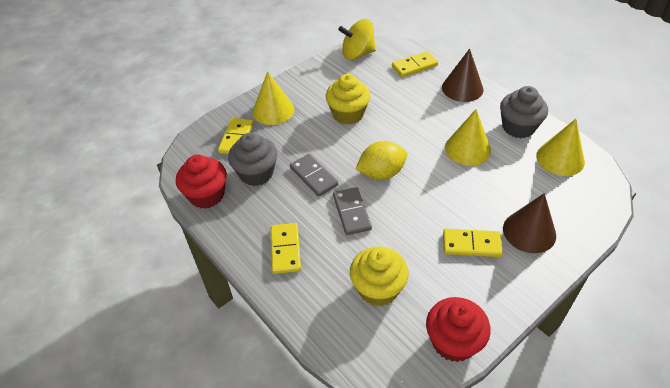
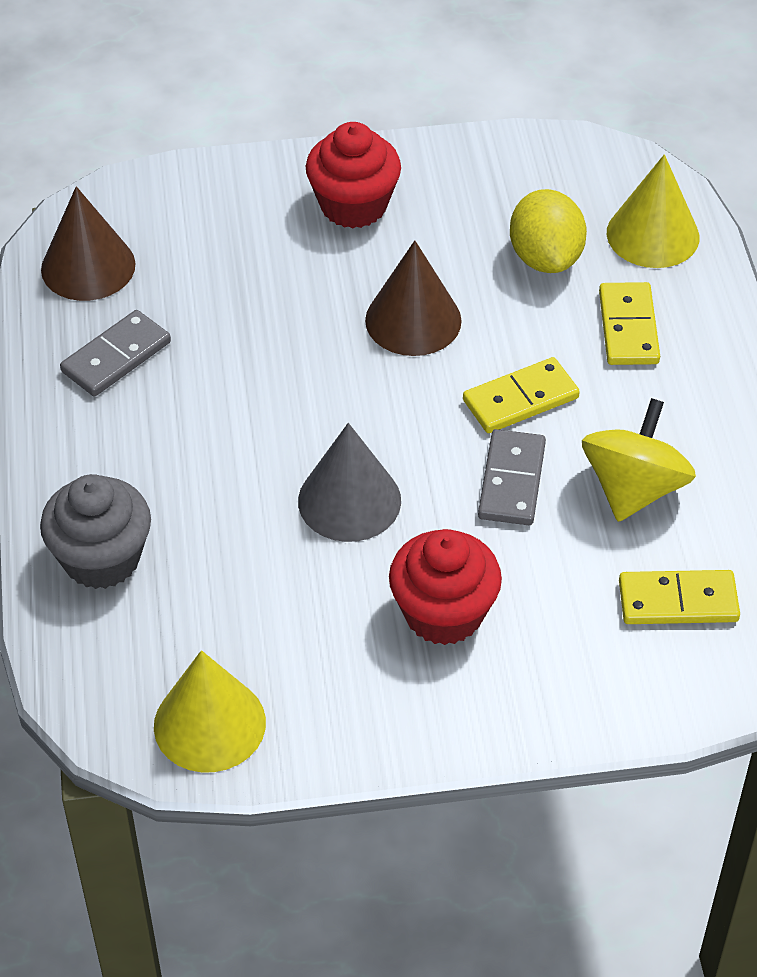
grey cone: 0 -> 1
grey cupcake: 2 -> 1
yellow cone: 3 -> 2
yellow cupcake: 2 -> 0
yellow domino: 4 -> 3

